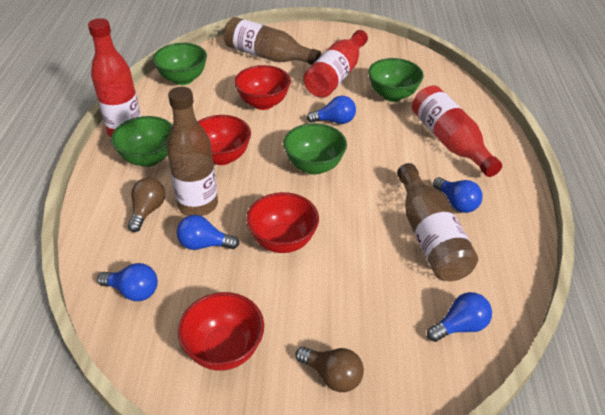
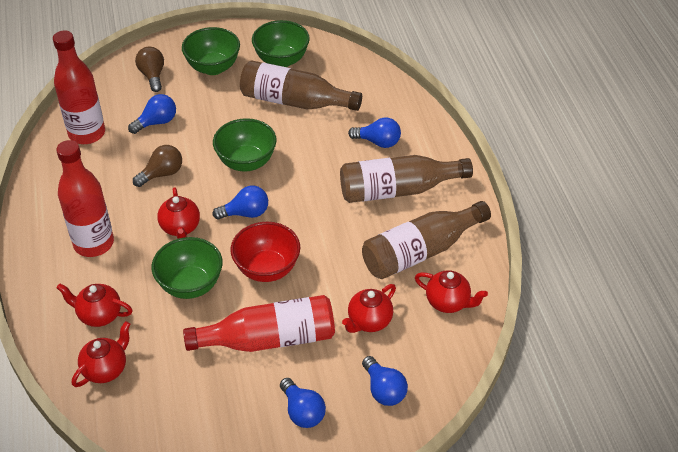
red bowl: 4 -> 1
red teapot: 0 -> 5

